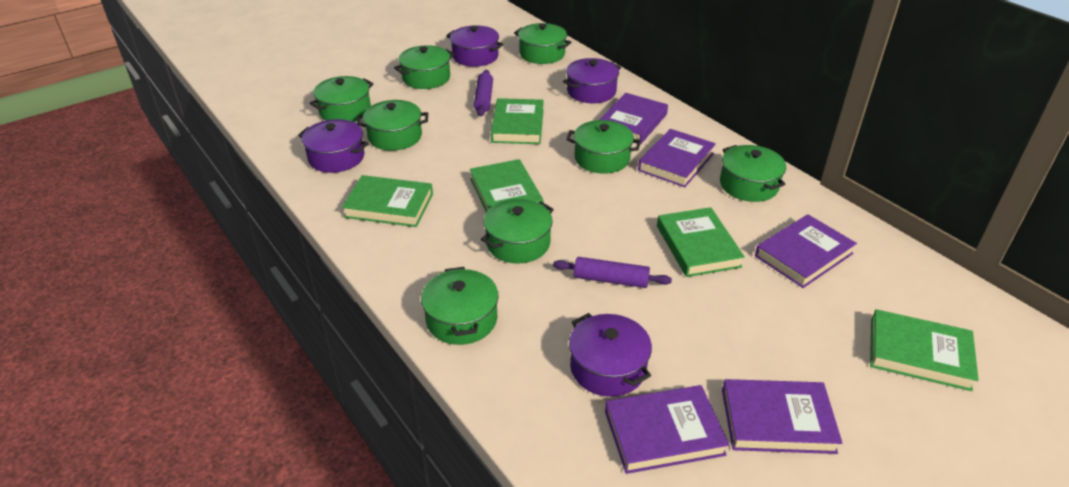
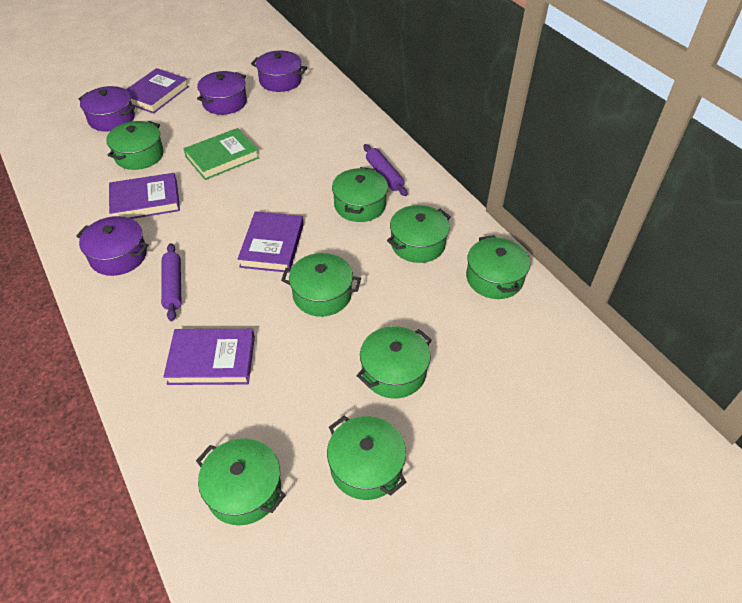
green book: 5 -> 1
purple book: 5 -> 4

